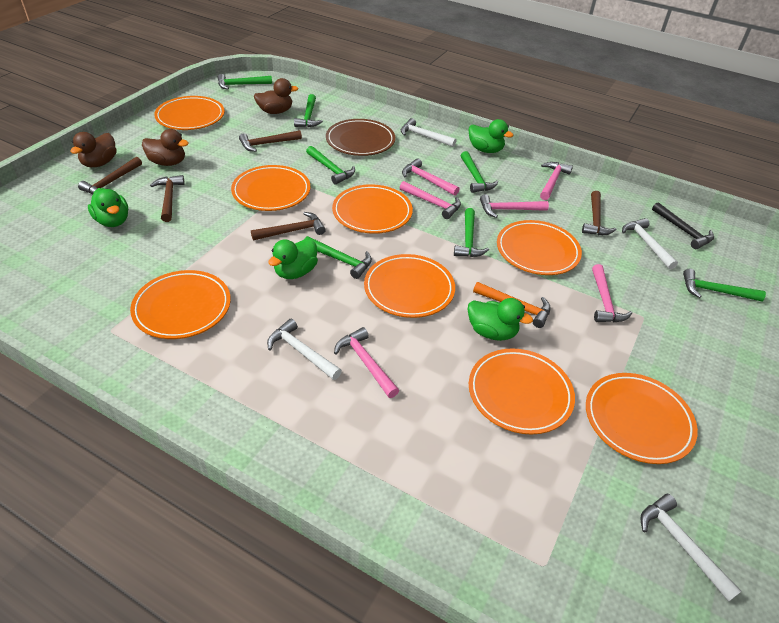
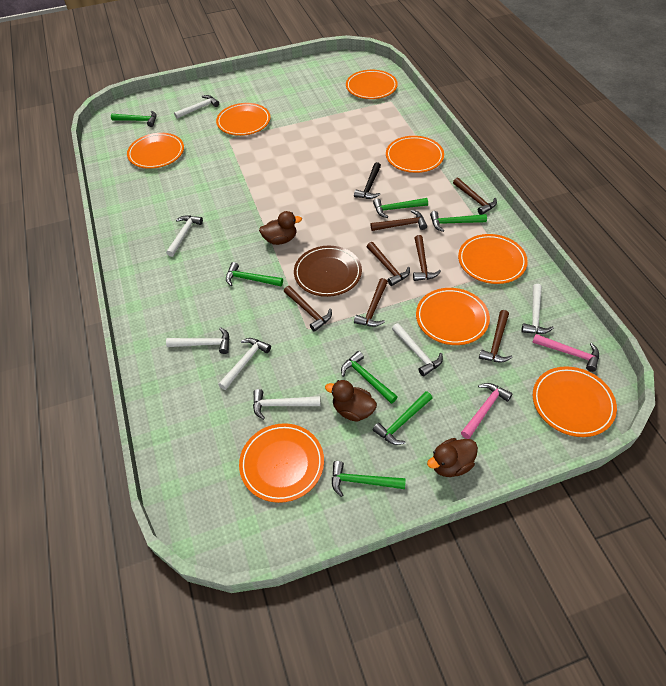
brown hammer: 5 -> 7
green duck: 4 -> 0
orange hammer: 1 -> 0
pink hammer: 6 -> 2
white hammer: 4 -> 7

